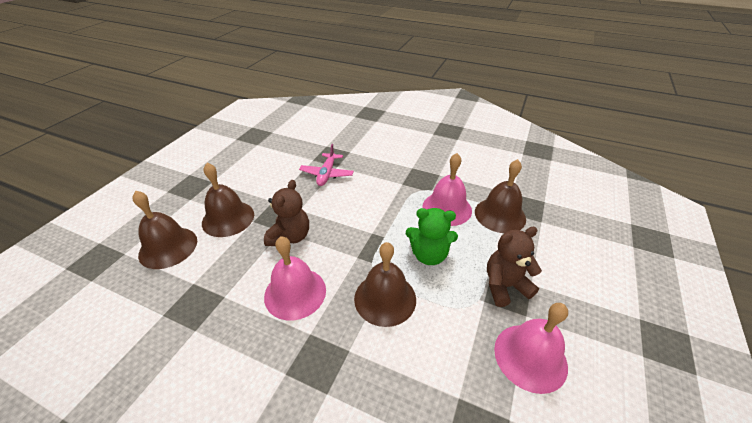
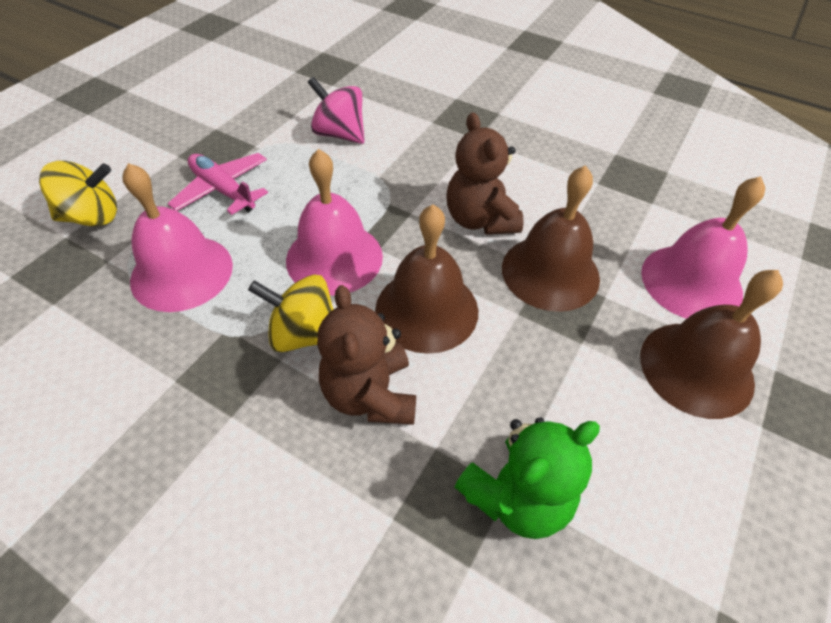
brown bell: 4 -> 3
pink spinning top: 0 -> 1
yellow spinning top: 0 -> 2

